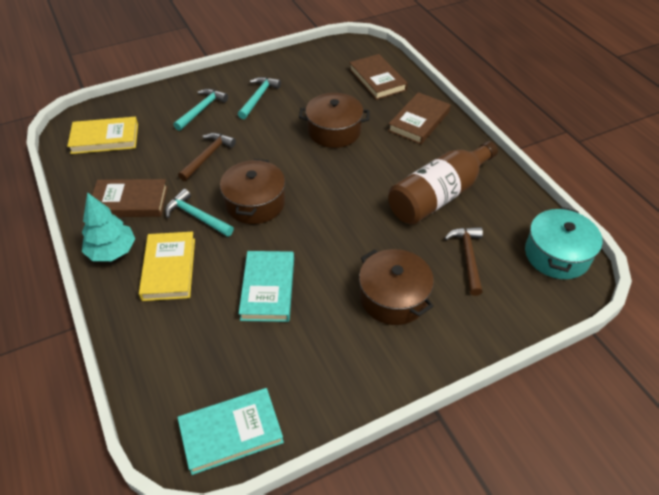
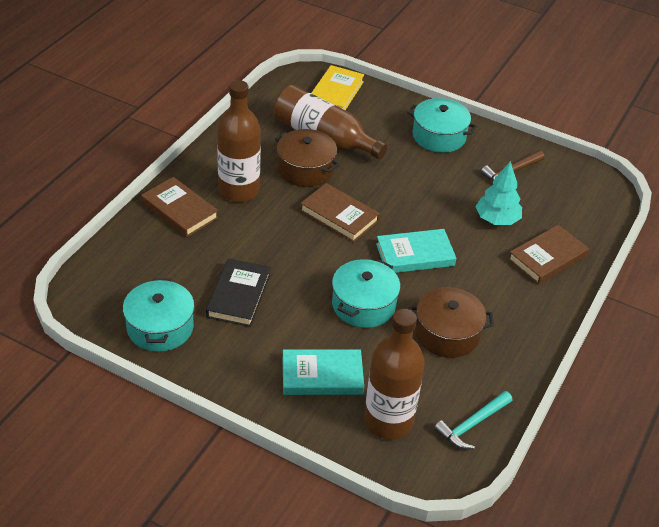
black book: 0 -> 1
brown bottle: 1 -> 3
brown hammer: 2 -> 1
brown pot: 3 -> 2
turquoise hammer: 3 -> 1
turquoise pot: 1 -> 3
yellow book: 2 -> 1

